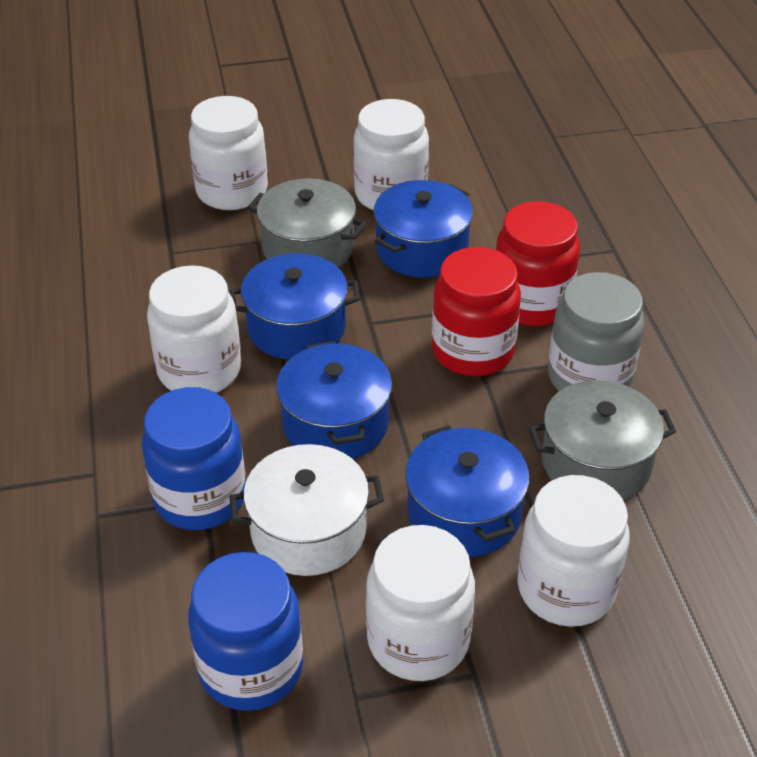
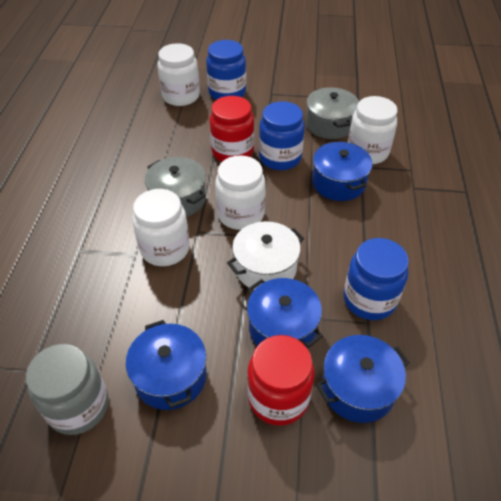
blue jar: 2 -> 3
white jar: 5 -> 4

